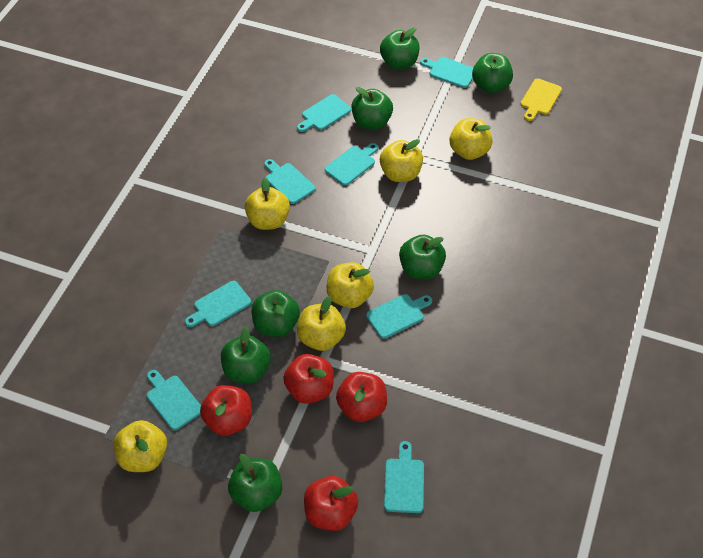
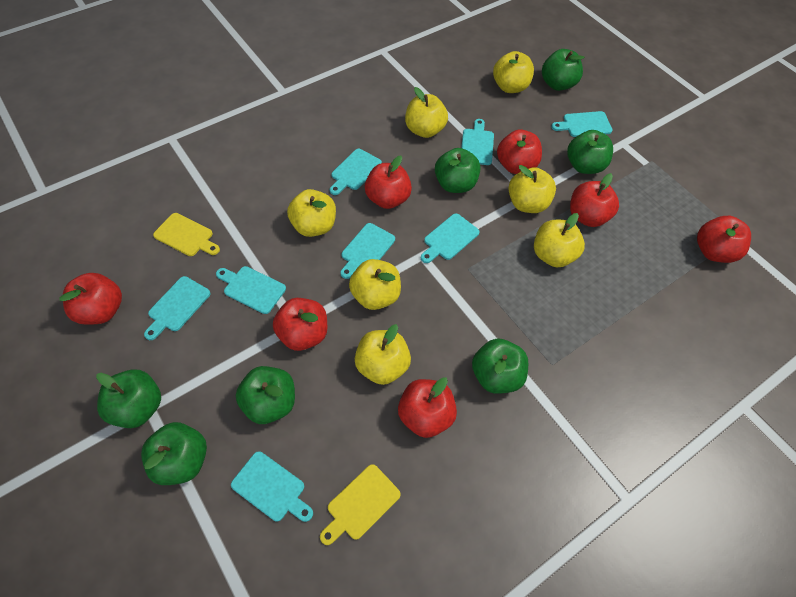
red apple: 4 -> 7
yellow apple: 6 -> 7
yellow cutting board: 1 -> 2

